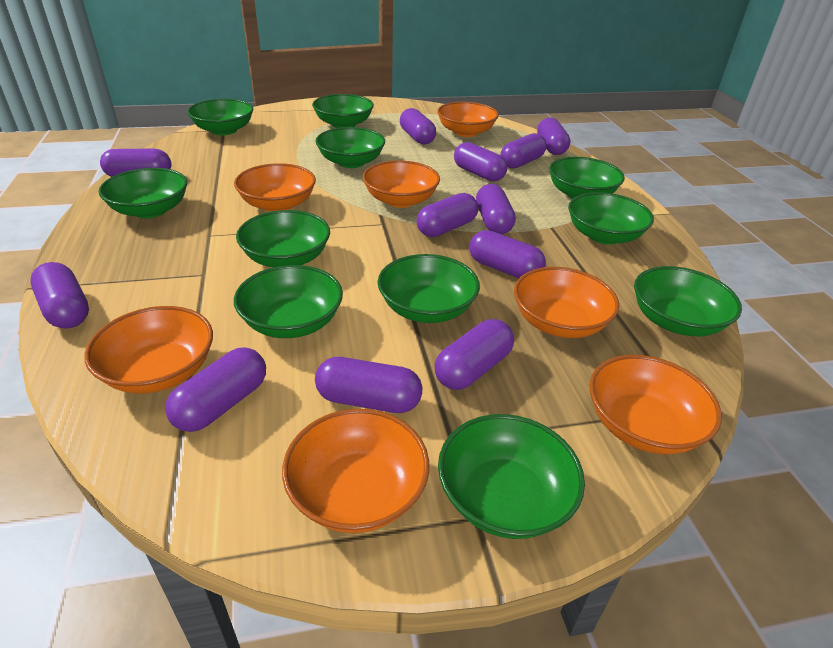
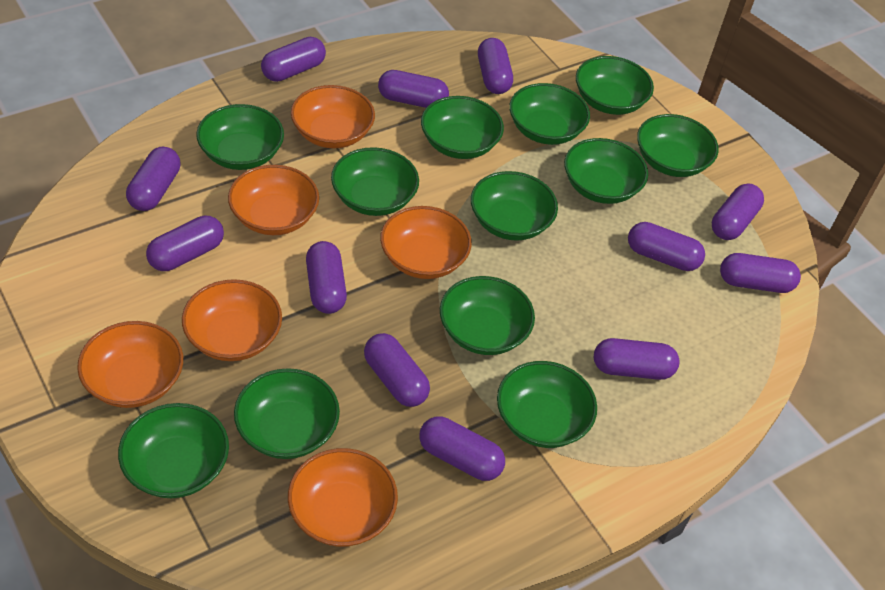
green bowl: 11 -> 12
orange bowl: 7 -> 6

